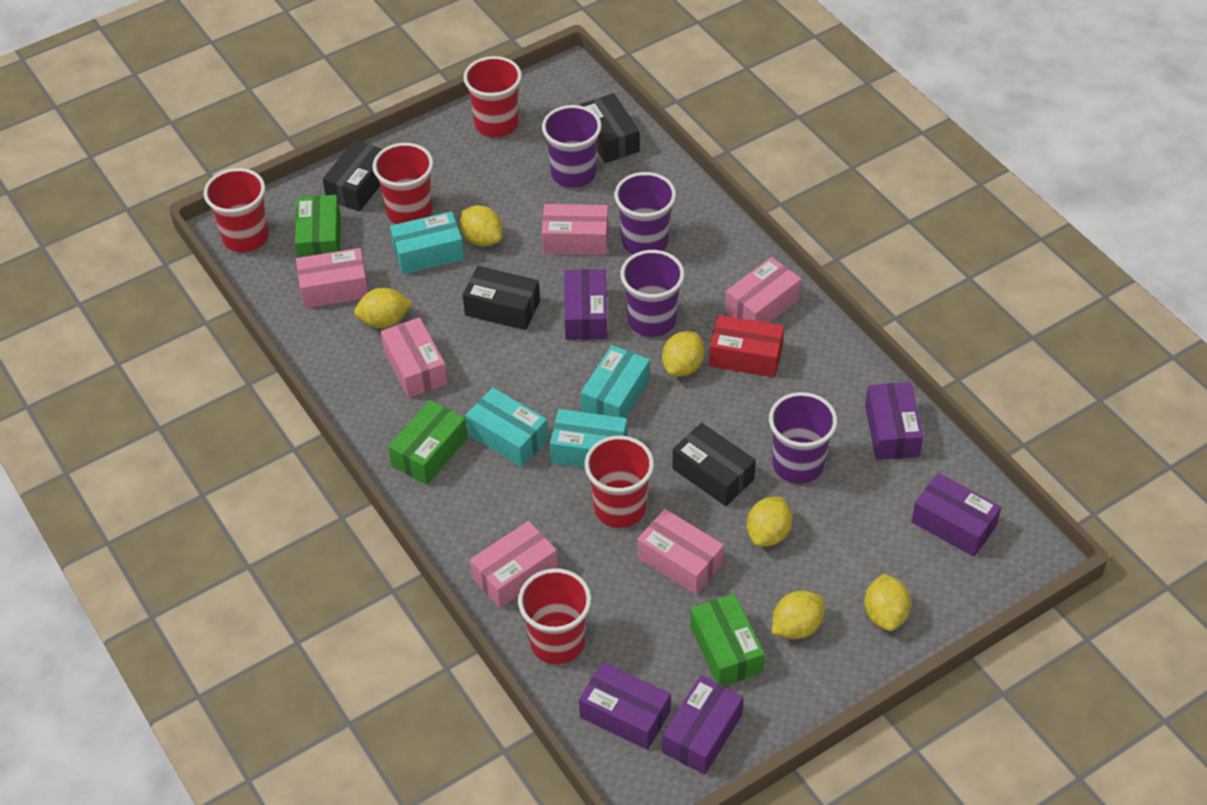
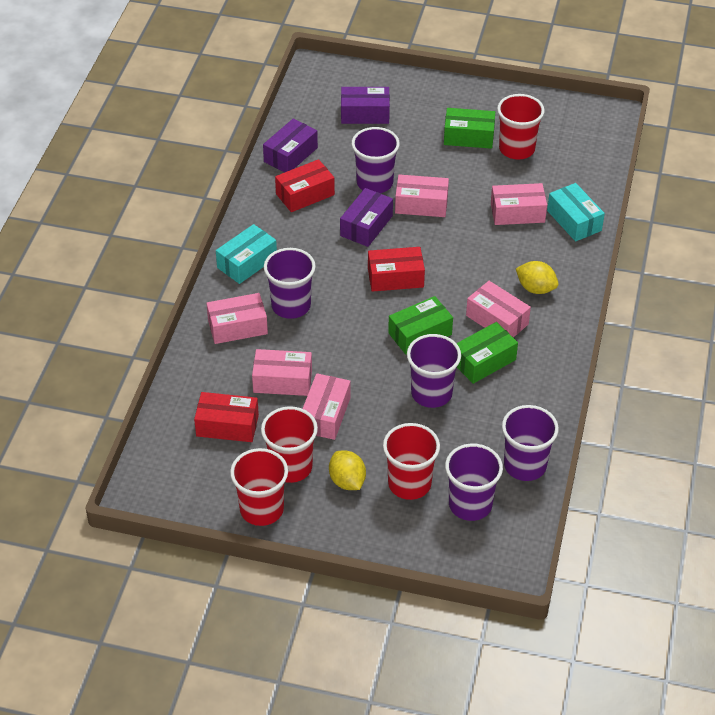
black box: 4 -> 0
purple box: 5 -> 3
purple cup: 4 -> 5
red box: 1 -> 3
red cup: 5 -> 4
turquoise box: 4 -> 2
yellow lemon: 6 -> 2

